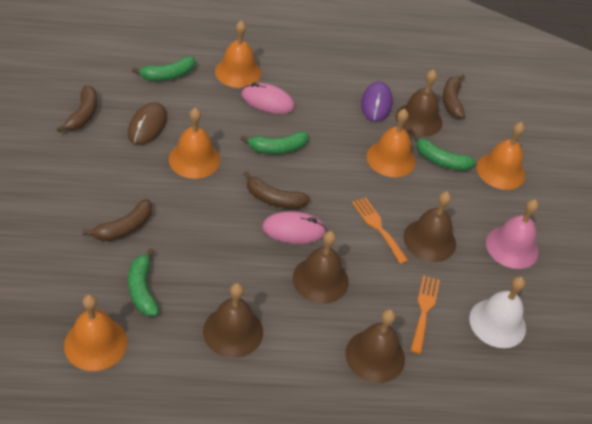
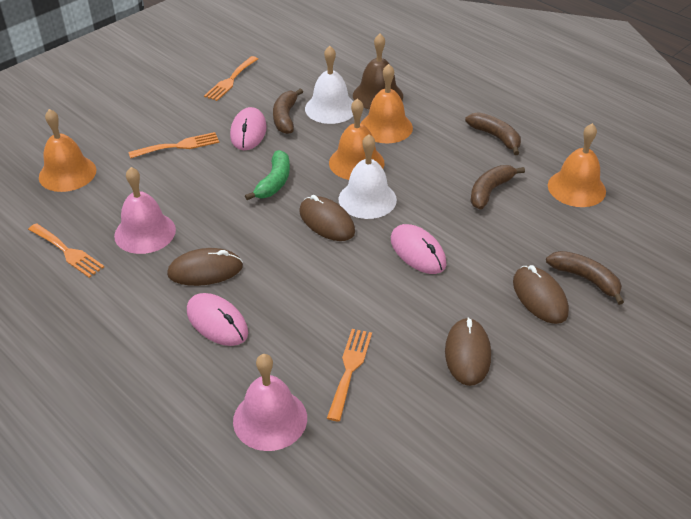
brown bell: 5 -> 1
brown mouse: 1 -> 4
green banana: 4 -> 1
orange bell: 5 -> 4
orange fork: 2 -> 4
pink bell: 1 -> 2
pink mouse: 2 -> 3
purple mouse: 1 -> 0
white bell: 1 -> 2

